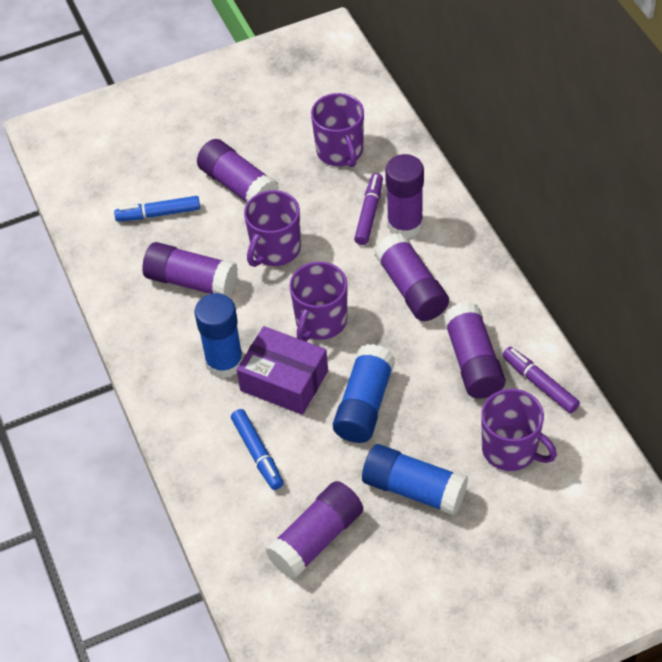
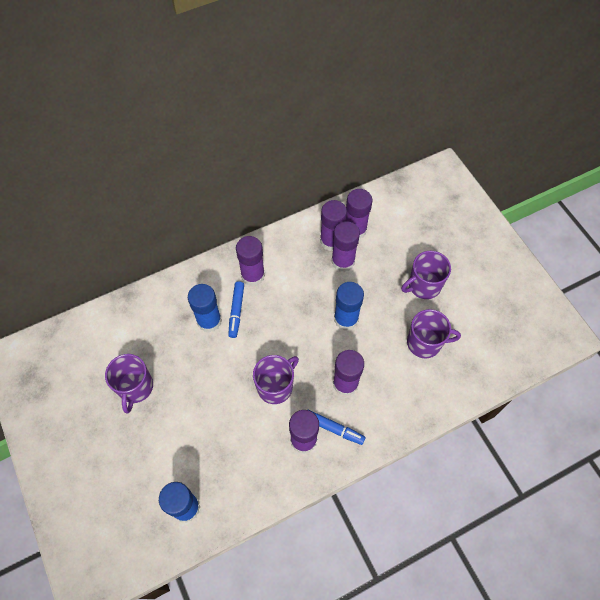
purple box: 1 -> 0
purple marker: 2 -> 0

